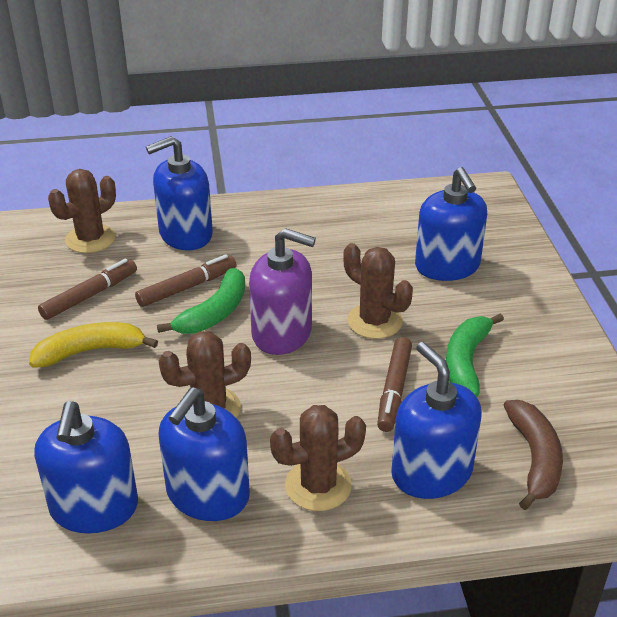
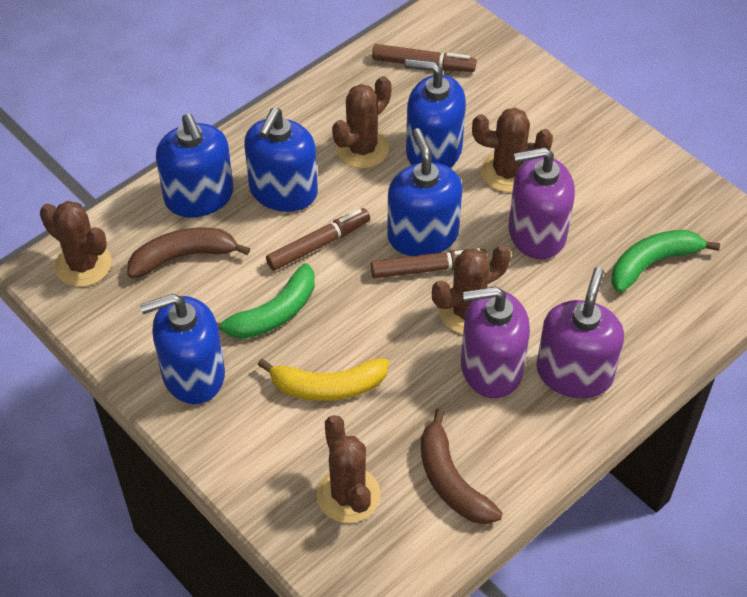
brown banana: 1 -> 2
brown cactus: 4 -> 5
purple soap dispenser: 1 -> 3

